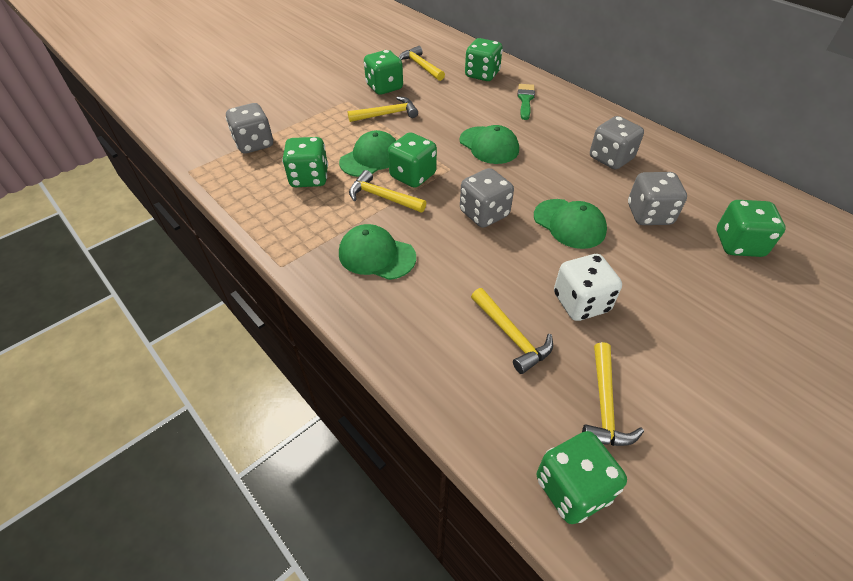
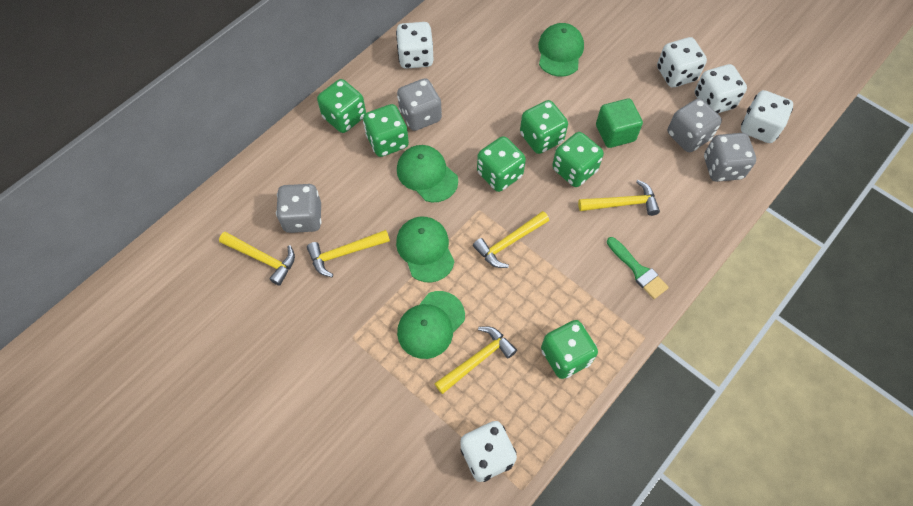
green cube: 0 -> 1
white dice: 1 -> 5

